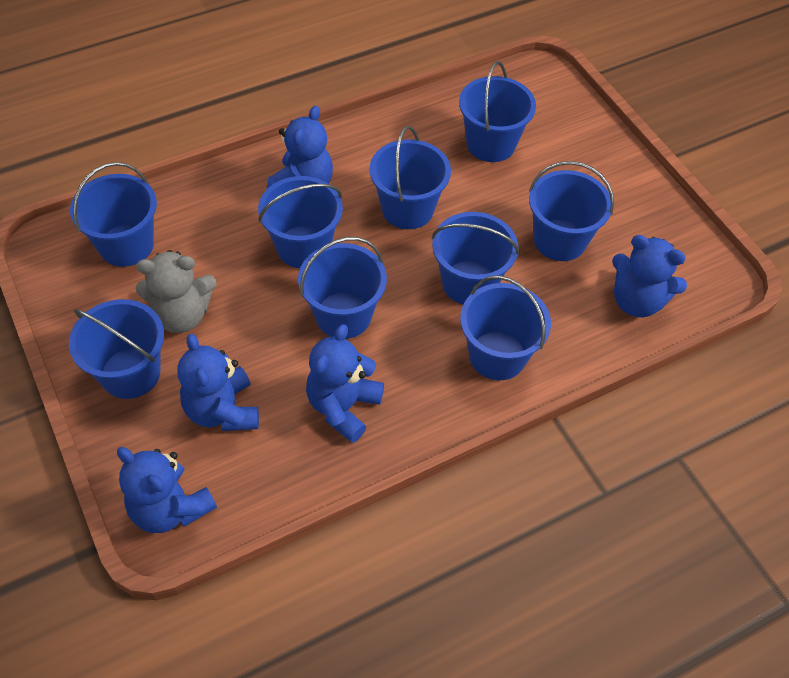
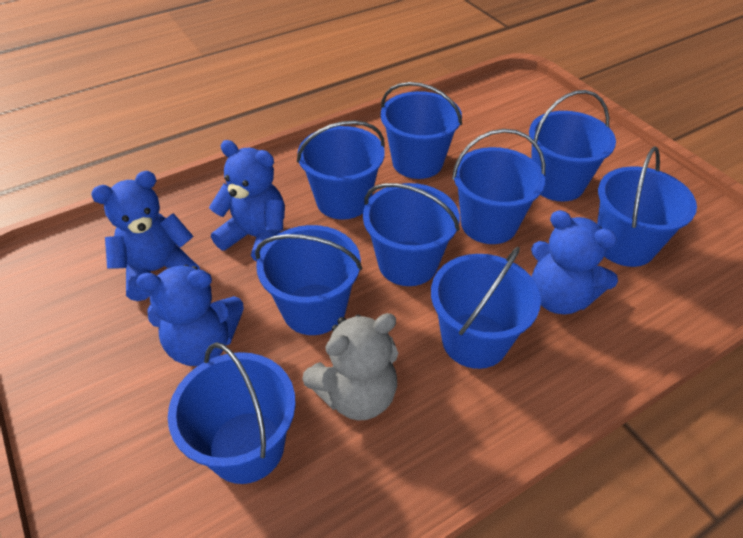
blue teddy bear: 5 -> 4

